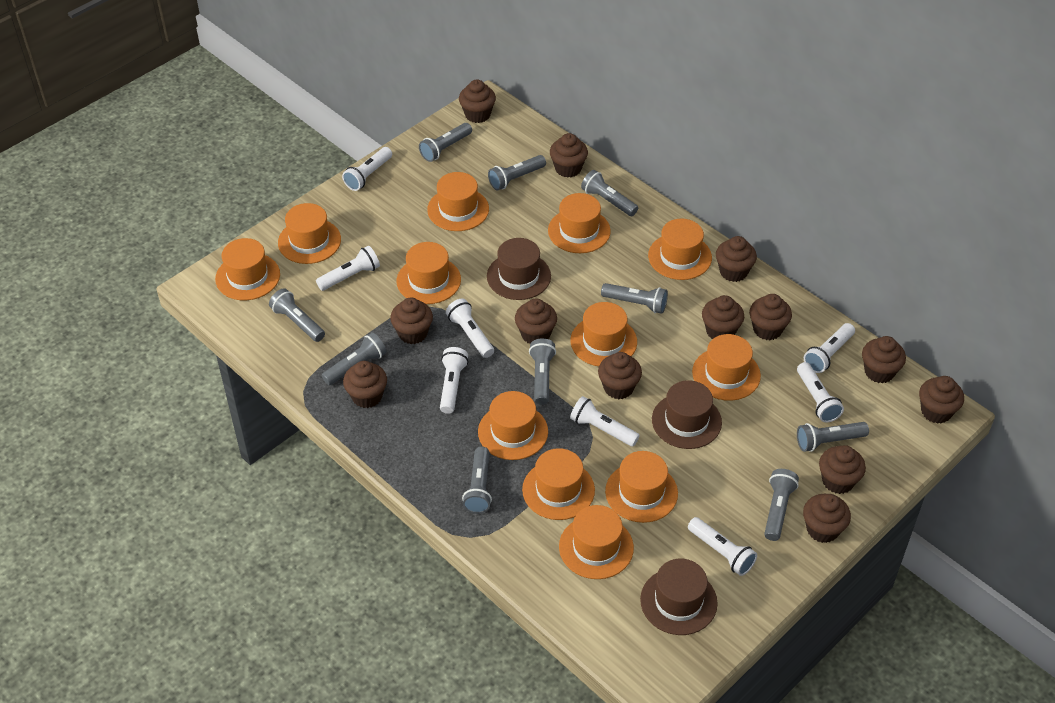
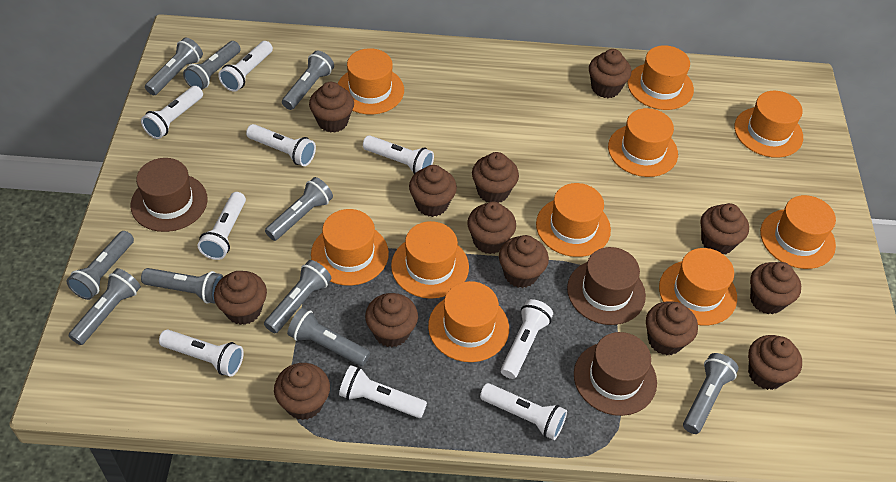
orange hat: 12 -> 10
white flashlight: 8 -> 9

